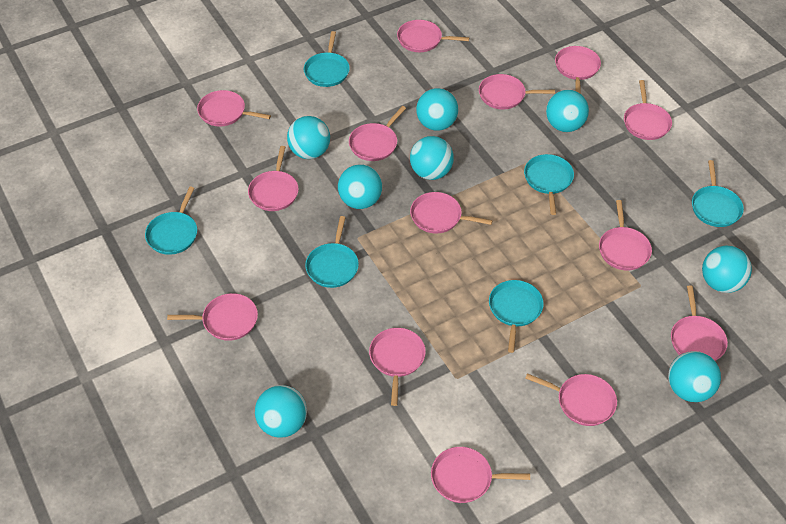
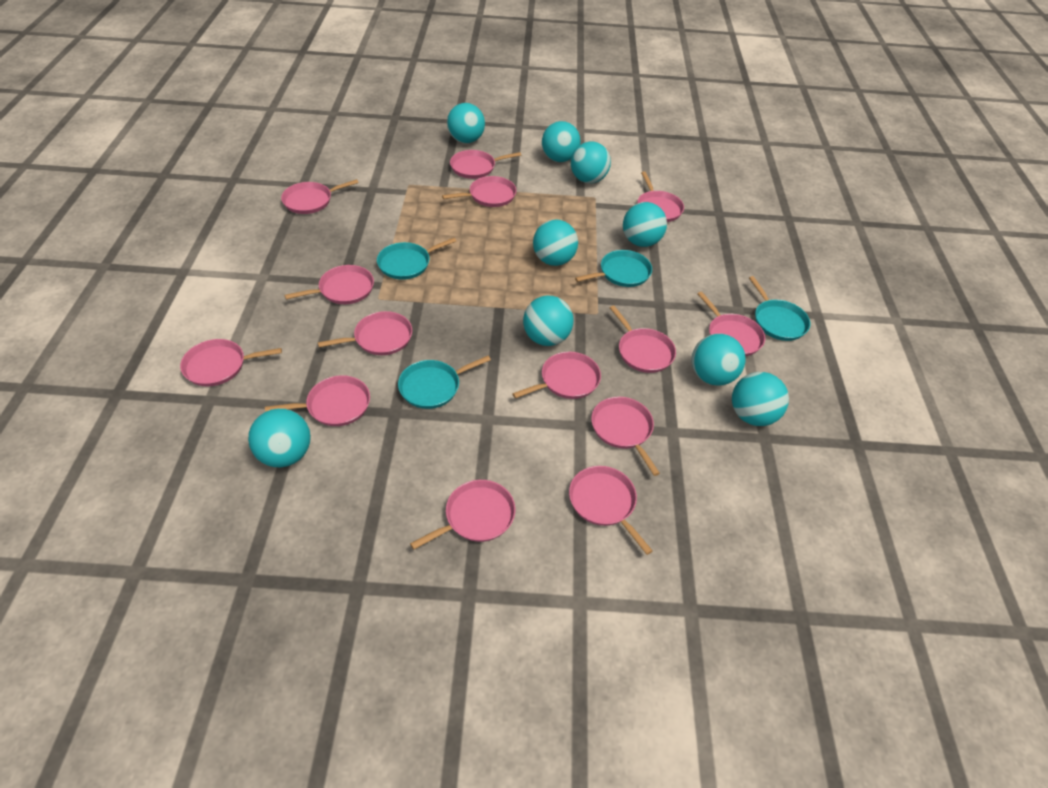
turquoise ball: 8 -> 9
turquoise pan: 6 -> 4

